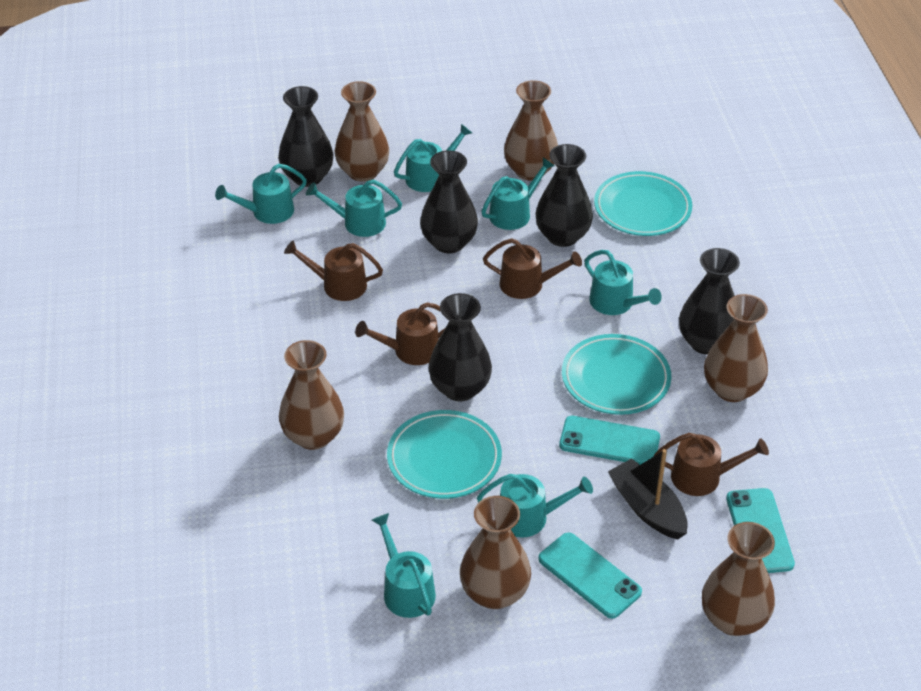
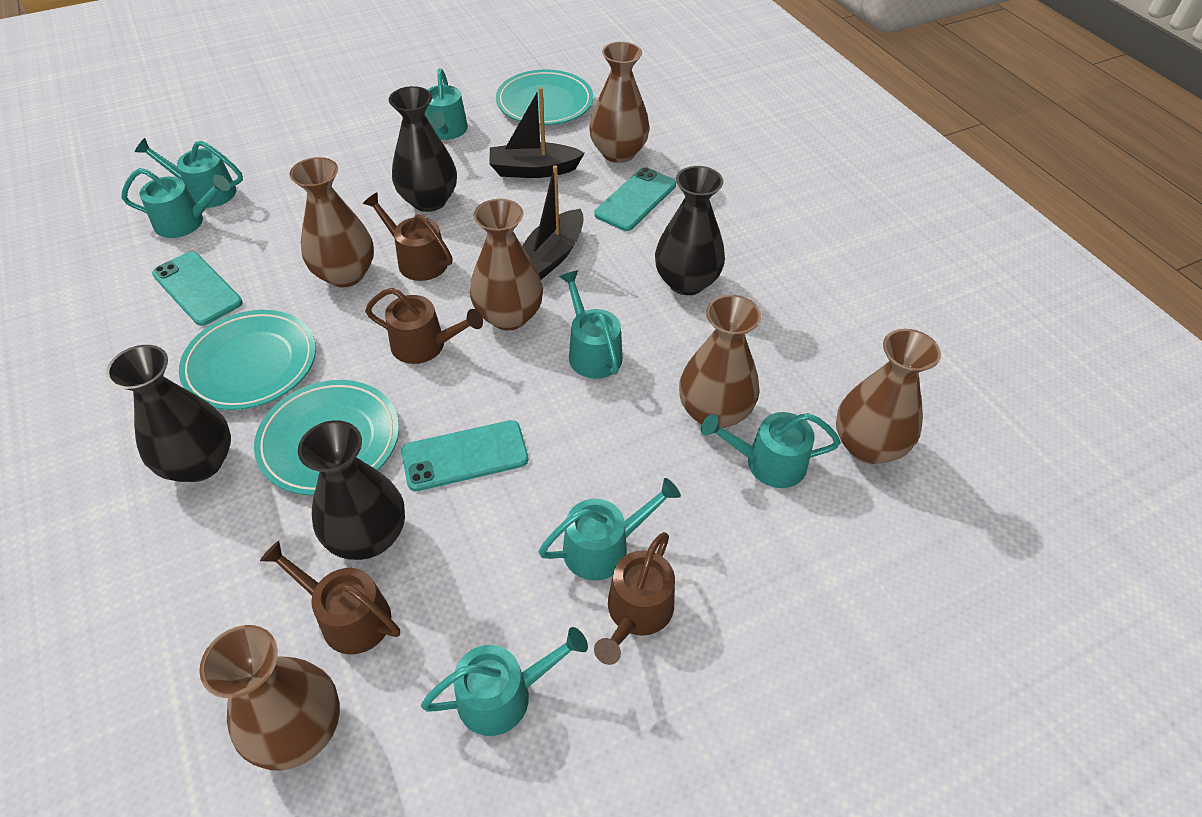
black boat: 1 -> 2
black vase: 5 -> 4

